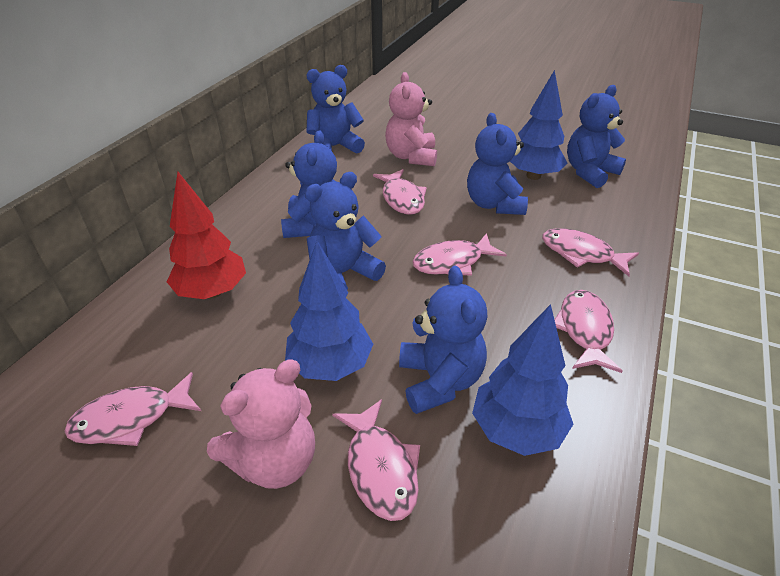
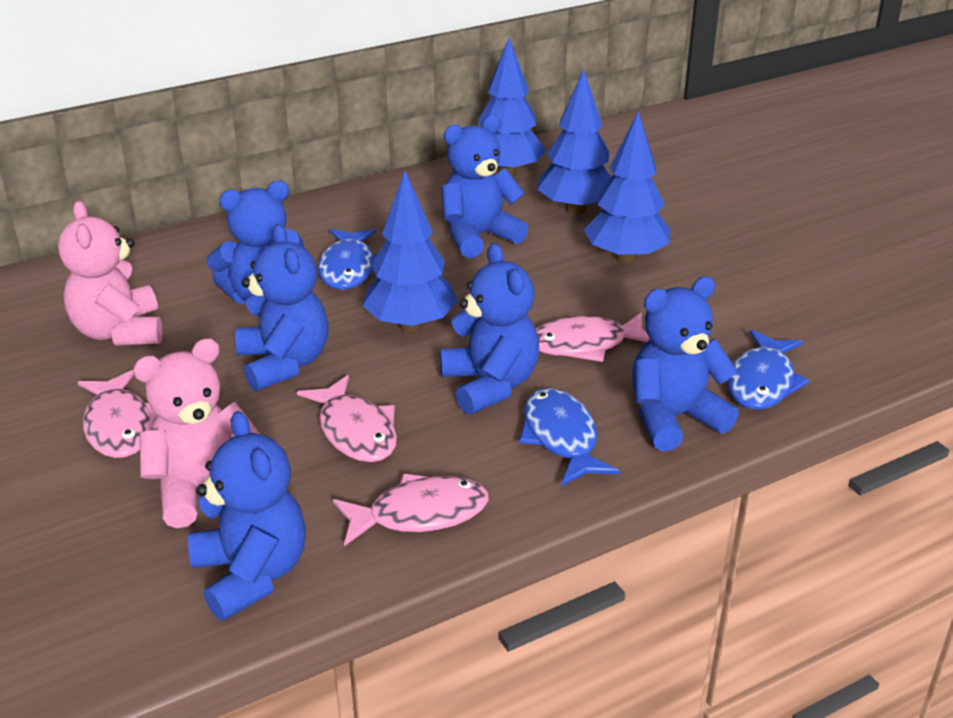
blue fish: 0 -> 3
blue tree: 3 -> 4
pink fish: 6 -> 4
red tree: 1 -> 0

